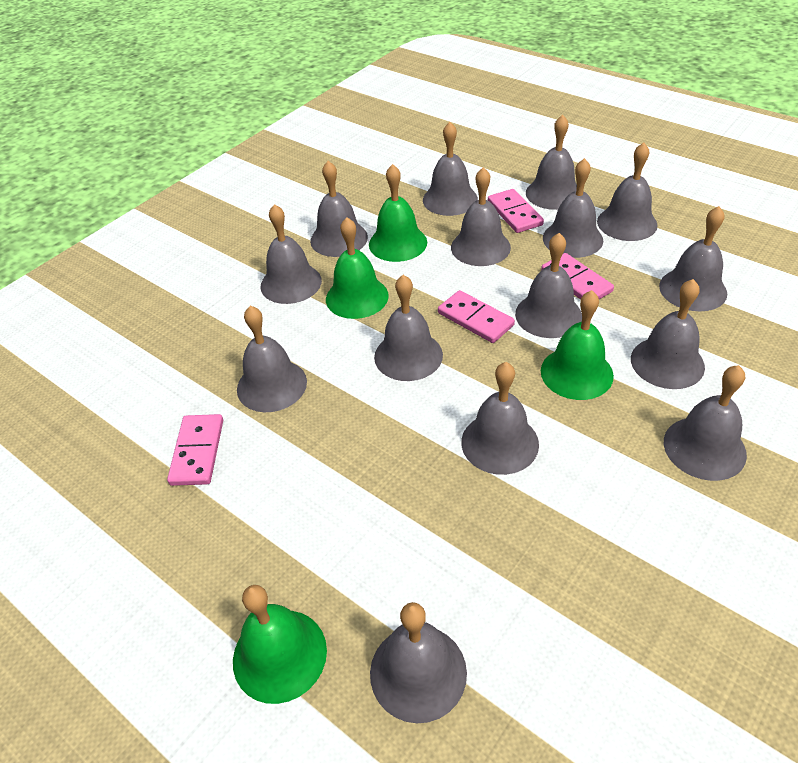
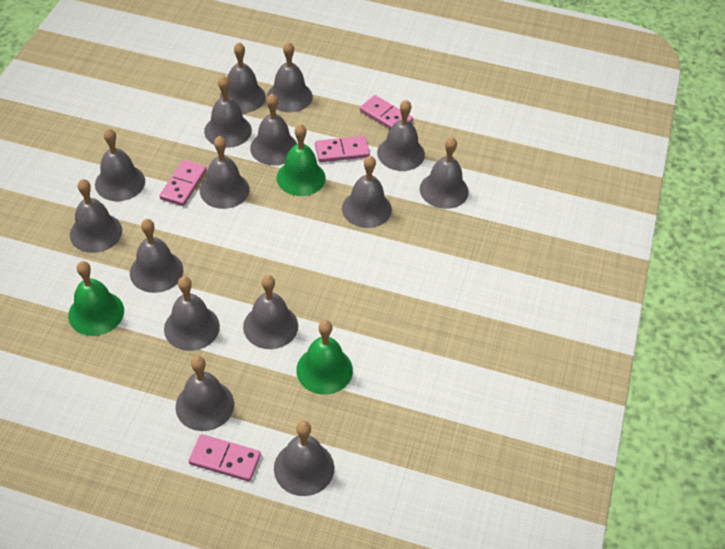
green bell: 4 -> 3

